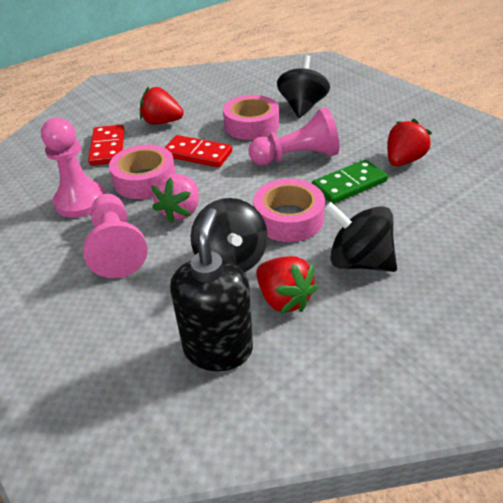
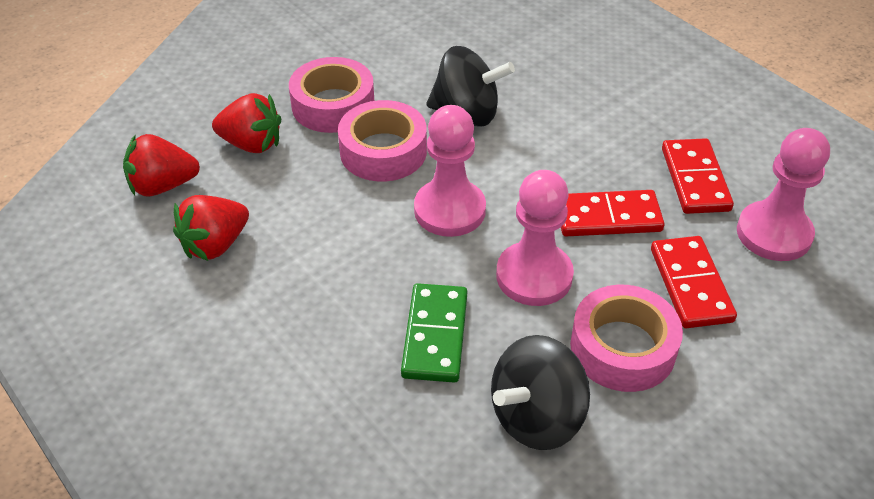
black soap dispenser: 1 -> 0
black spinning top: 3 -> 2
pink strawberry: 1 -> 0
red domino: 2 -> 3

